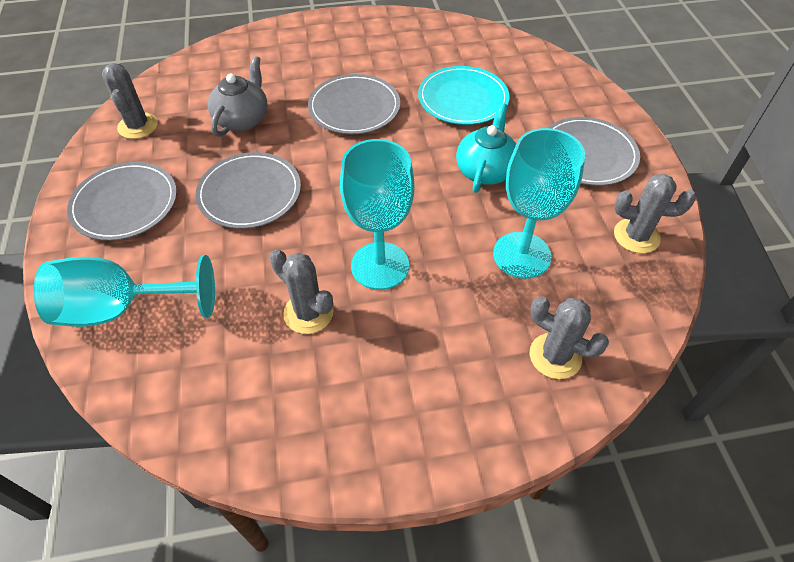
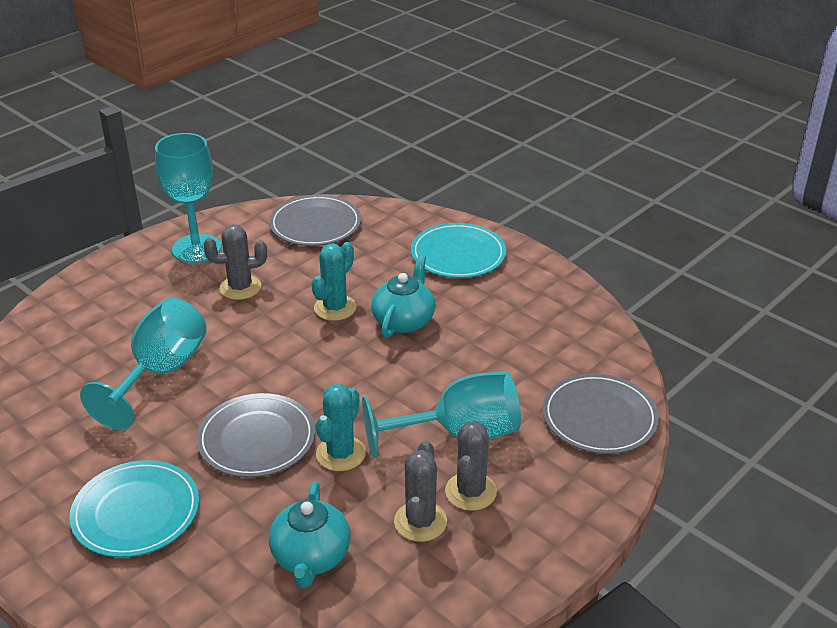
grey cactus: 4 -> 3
grey plate: 4 -> 3
grey teapot: 1 -> 0
turquoise cactus: 0 -> 2
turquoise plate: 1 -> 2
turquoise teapot: 1 -> 2

